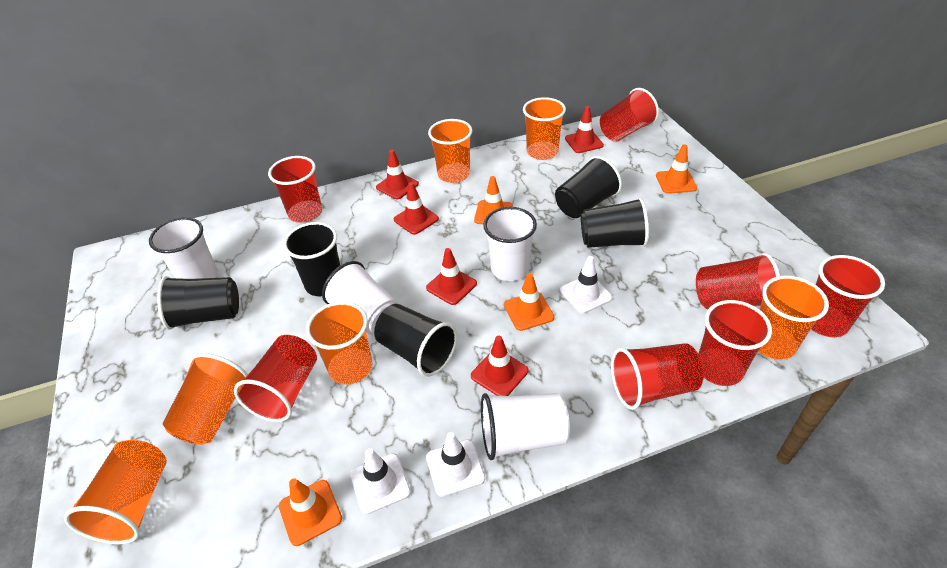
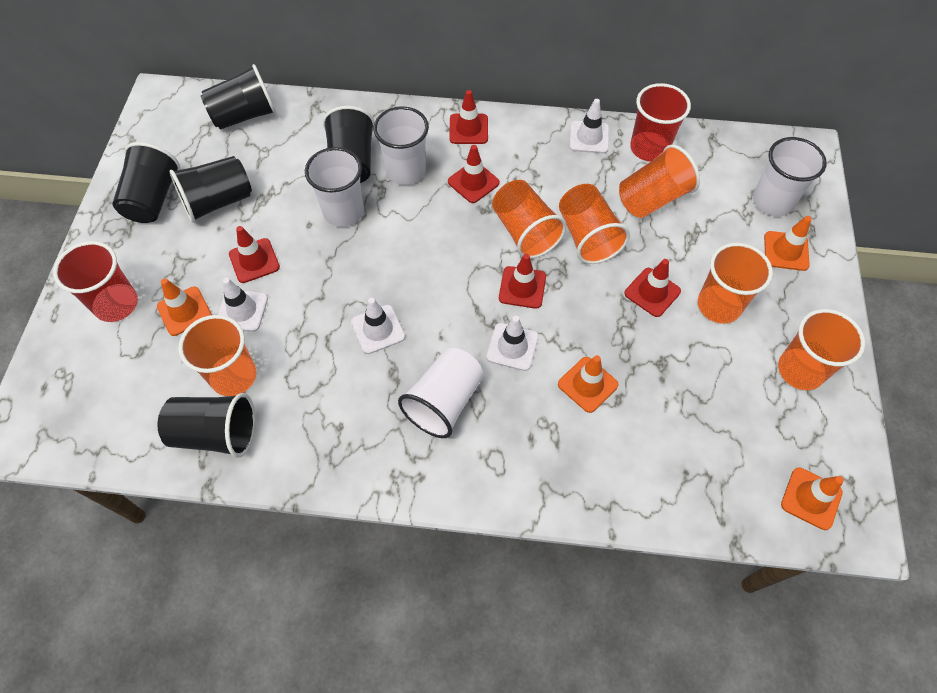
red cup: 7 -> 2
white traffic cone: 3 -> 4

